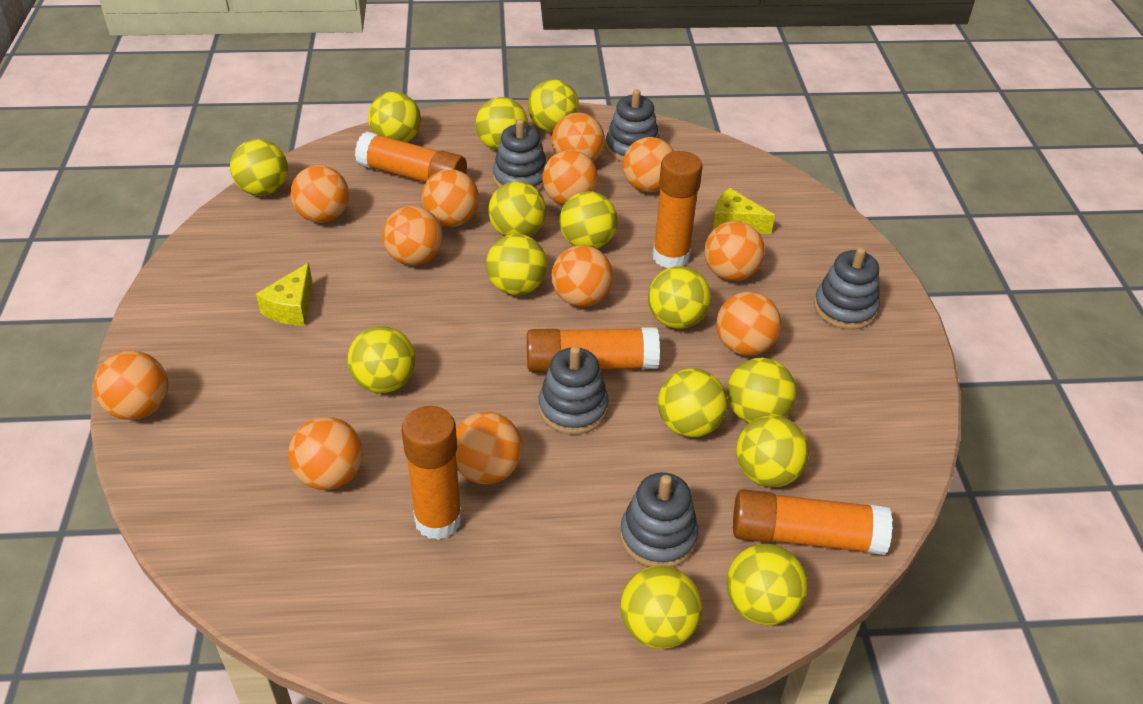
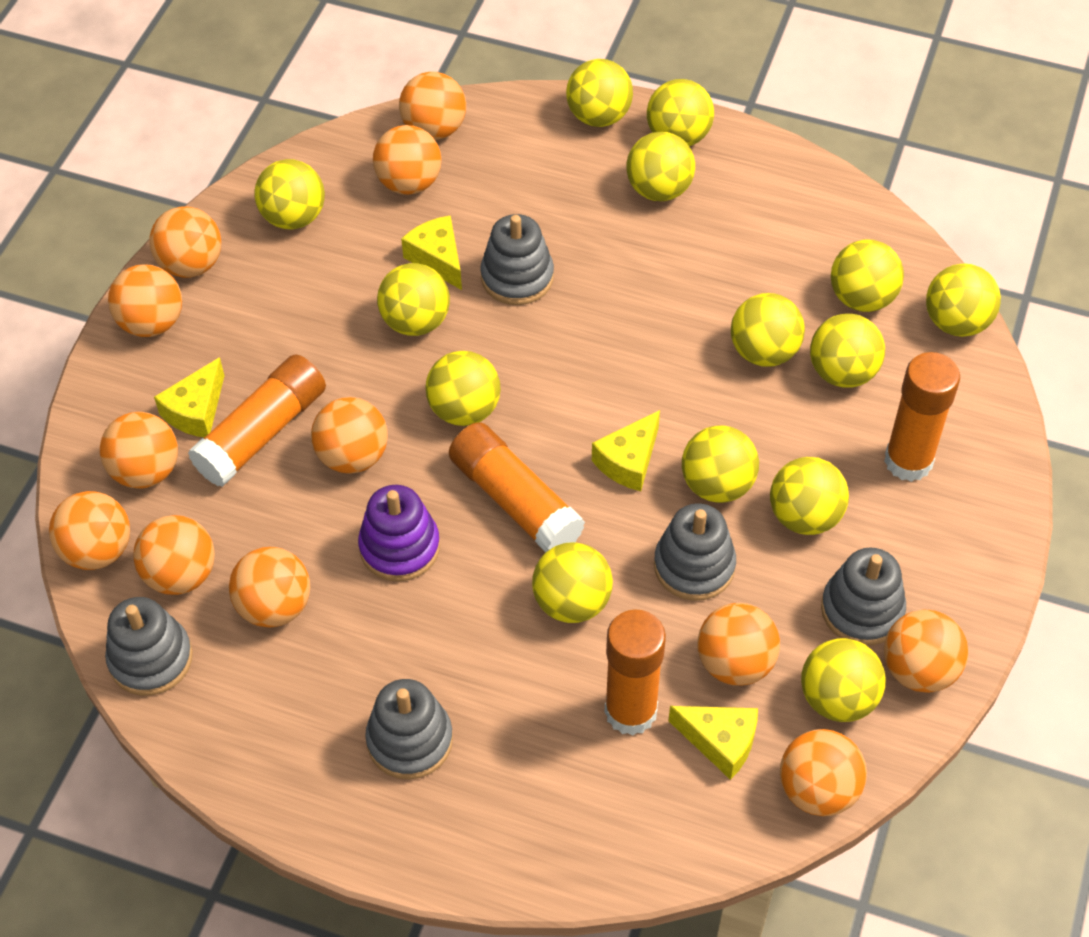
orange glue stick: 5 -> 4
purple stacking toy: 0 -> 1
yellow cheese: 2 -> 4

